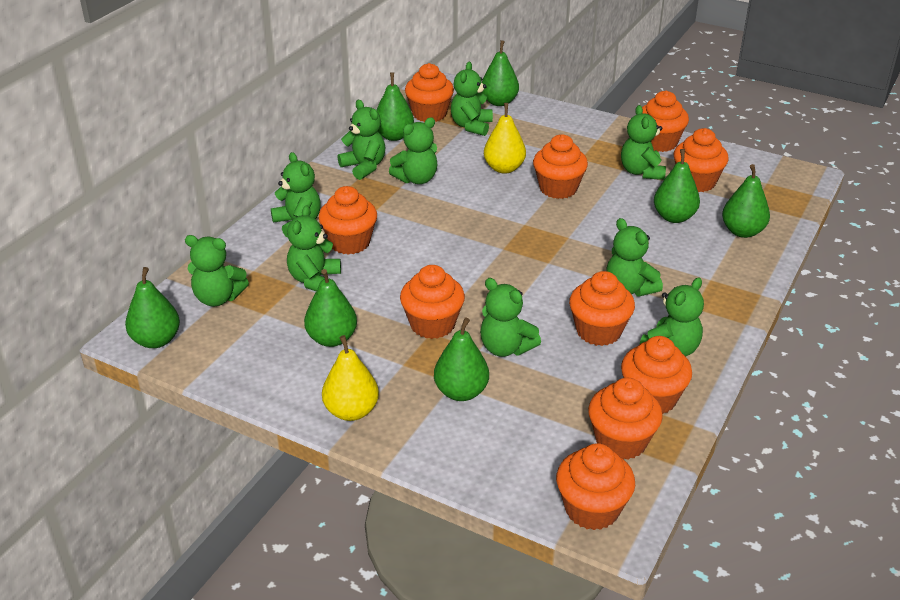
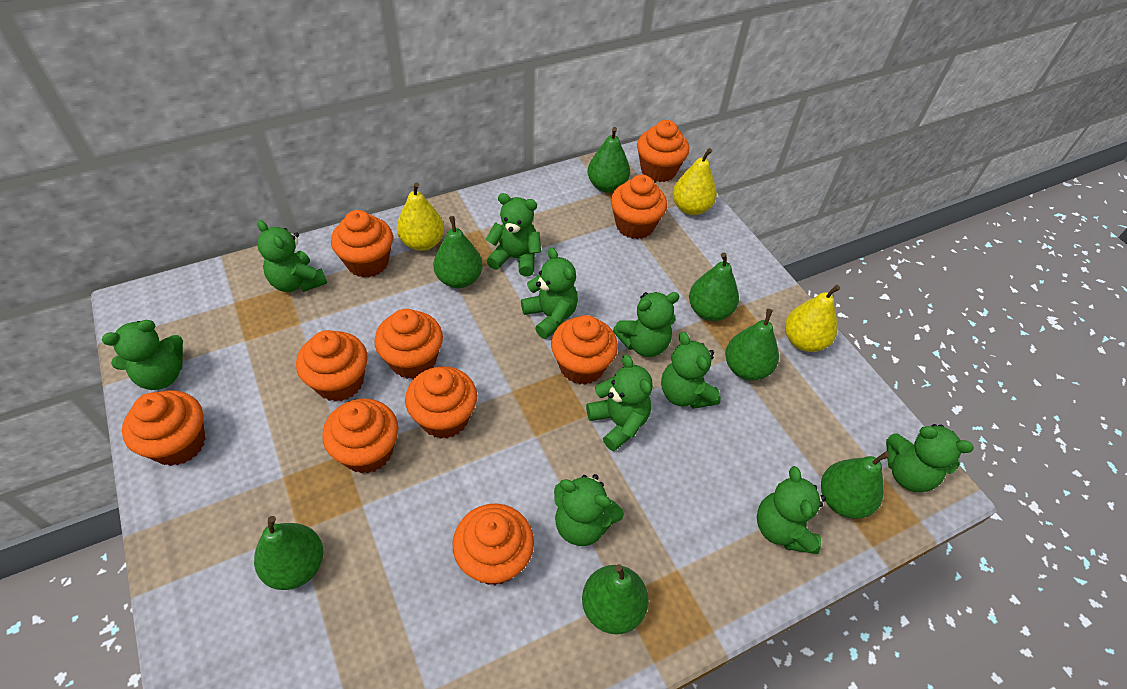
yellow pear: 2 -> 3

